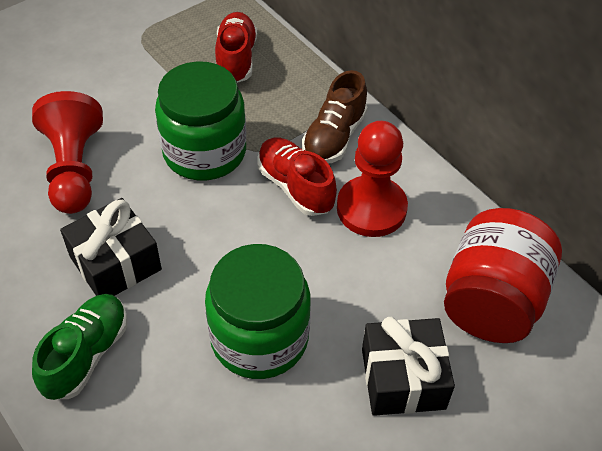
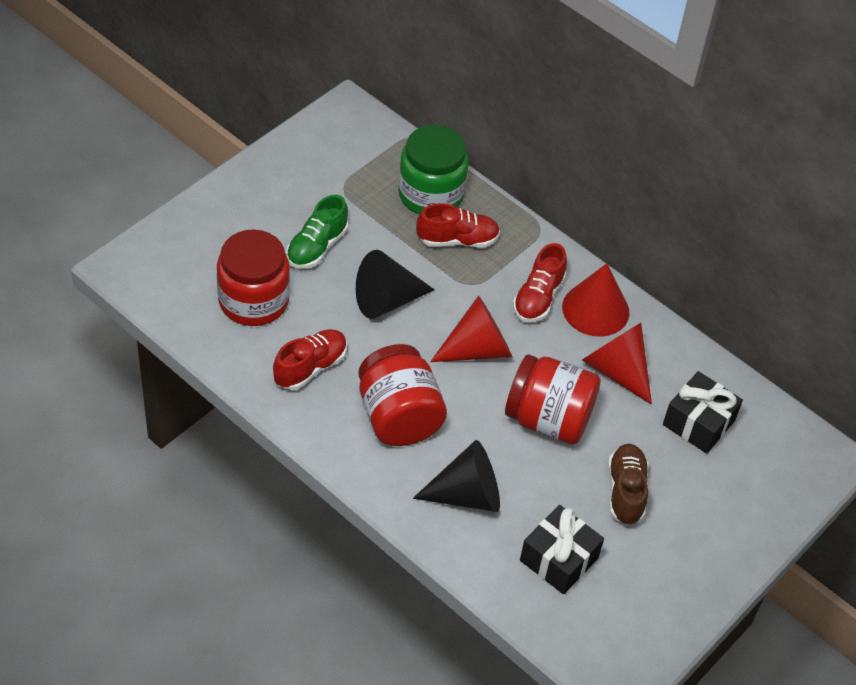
black cone: 0 -> 2
green jar: 2 -> 1
red cone: 0 -> 3
red jar: 1 -> 3
red pawn: 2 -> 0
red shoe: 2 -> 3

